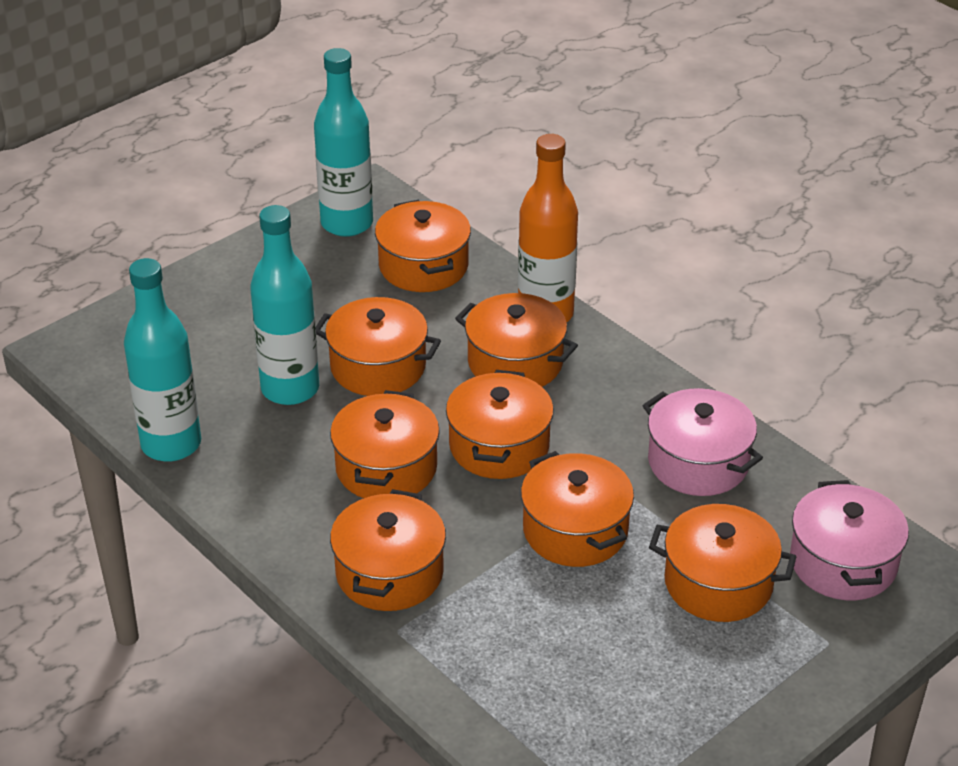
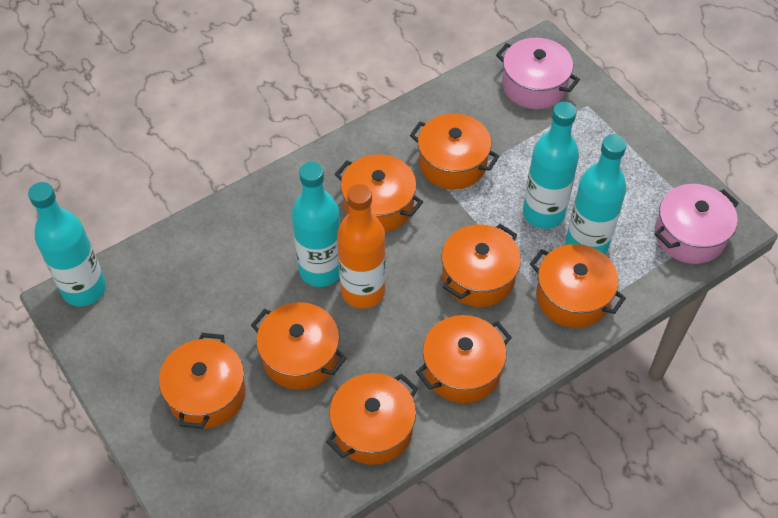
turquoise bottle: 3 -> 4

